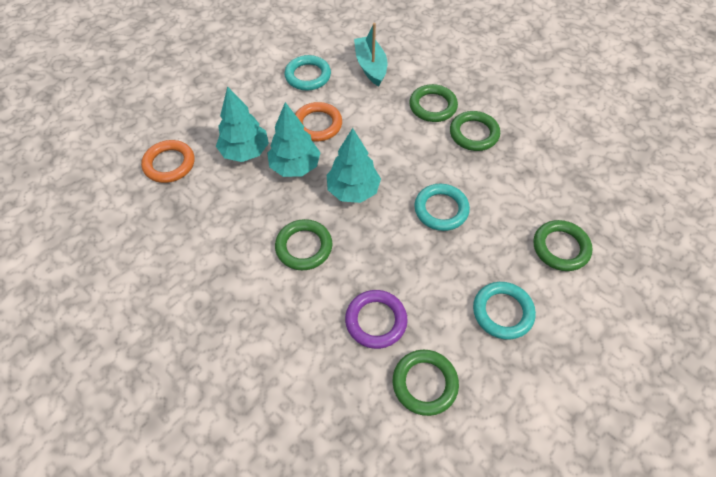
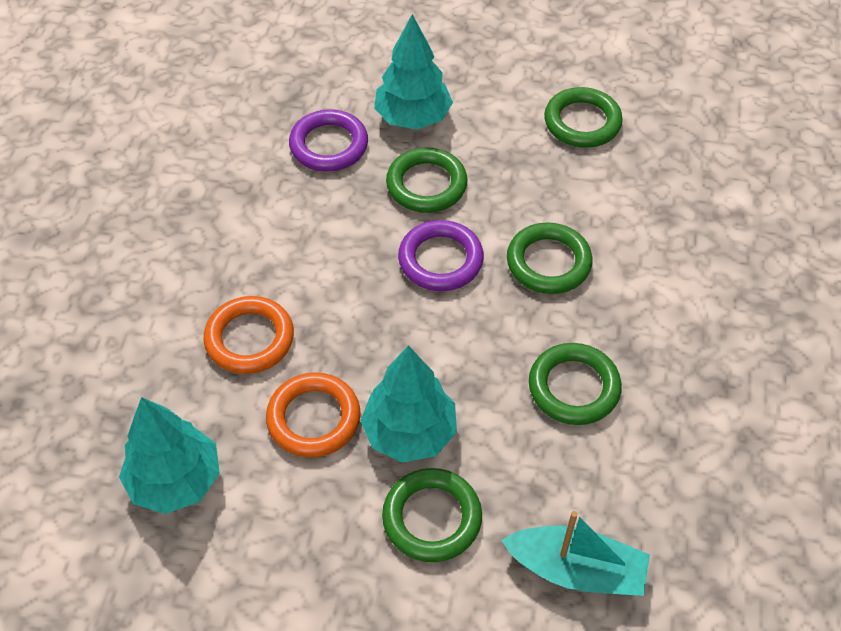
purple ring: 1 -> 2
turquoise ring: 3 -> 0

